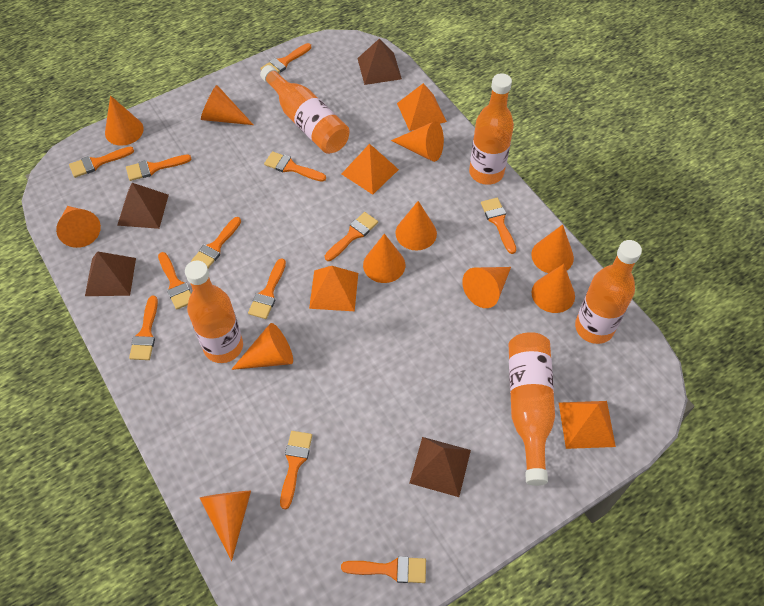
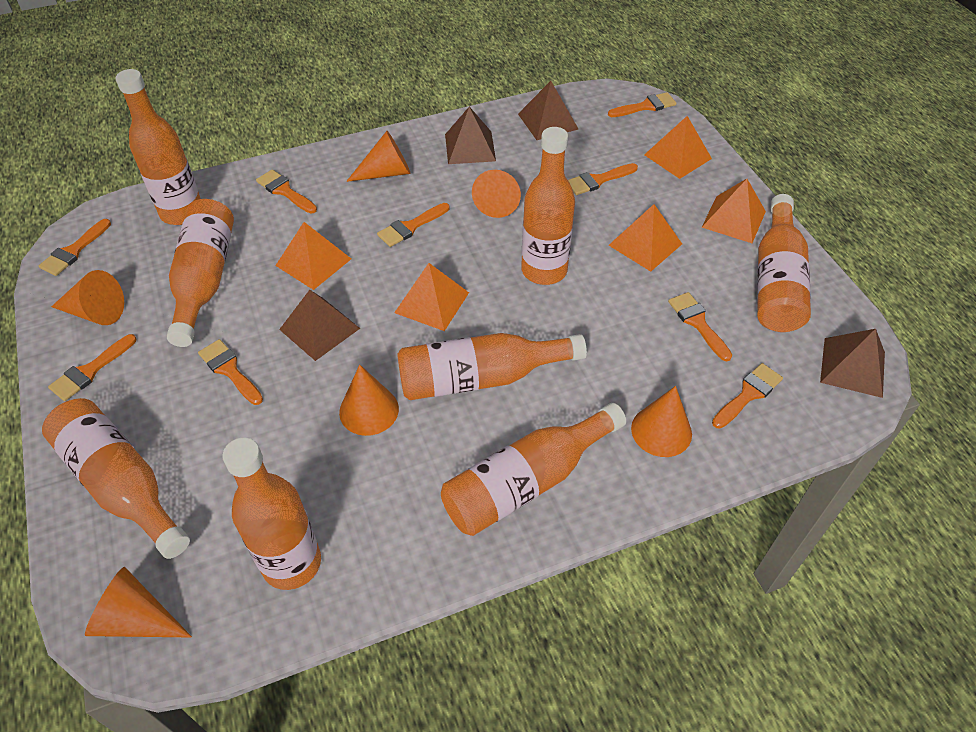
orange bottle: 5 -> 8
orange brush: 12 -> 9
orange cone: 11 -> 6
orange pyramid: 4 -> 5

